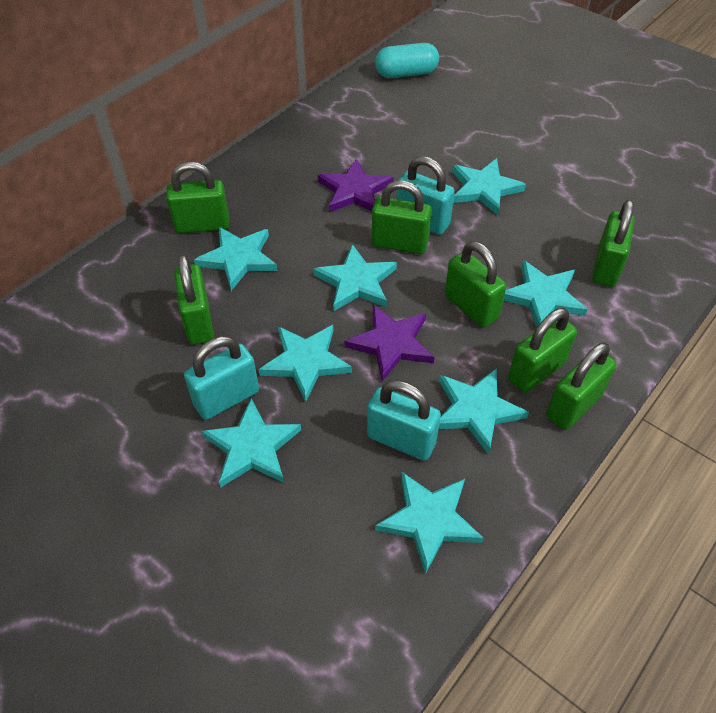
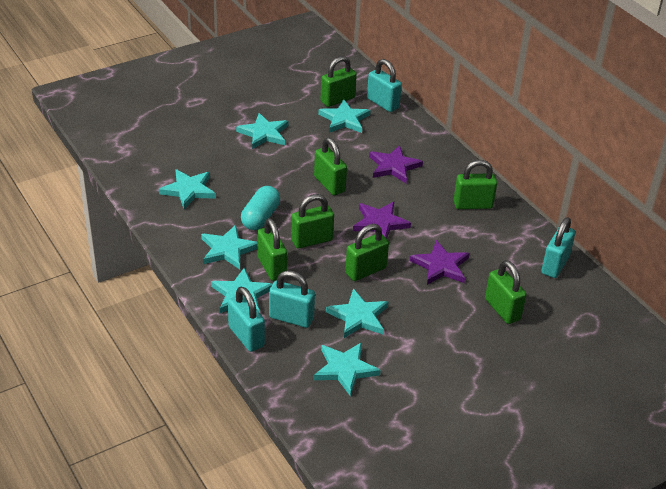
purple star: 2 -> 3
turquoise padlock: 3 -> 4
turquoise star: 8 -> 7

